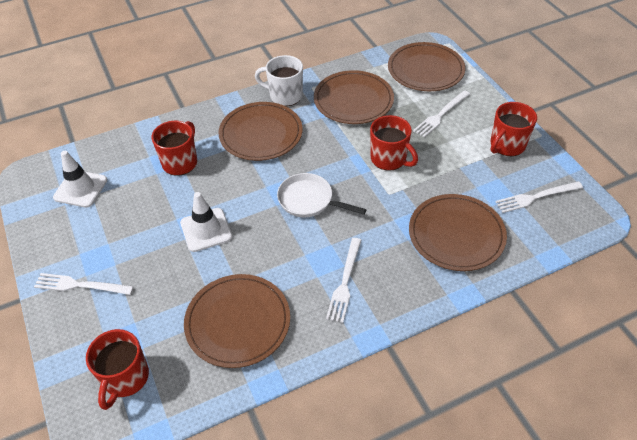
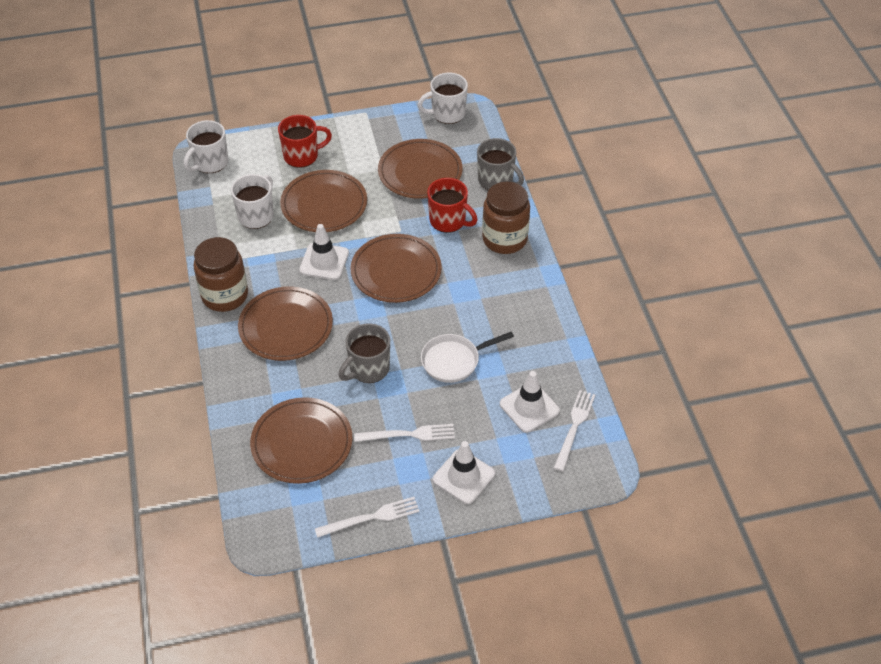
brown jar: 0 -> 2
grey mug: 0 -> 2
red mug: 4 -> 2
white fork: 4 -> 3
white mug: 1 -> 3
white traffic cone: 2 -> 3

